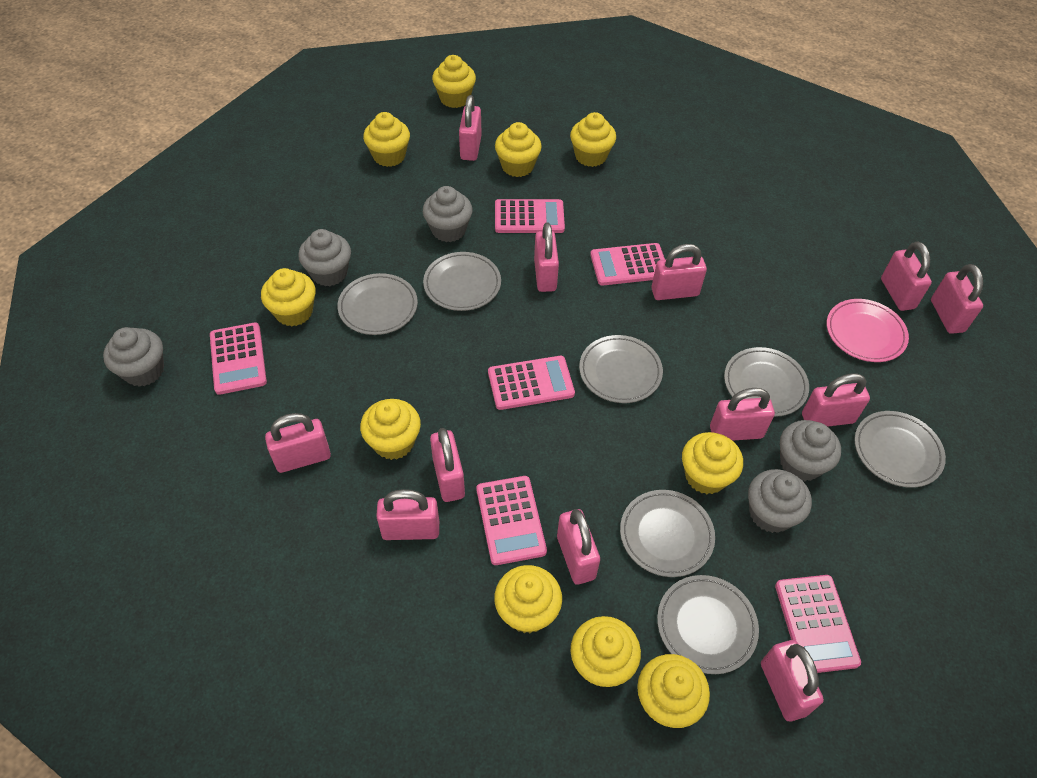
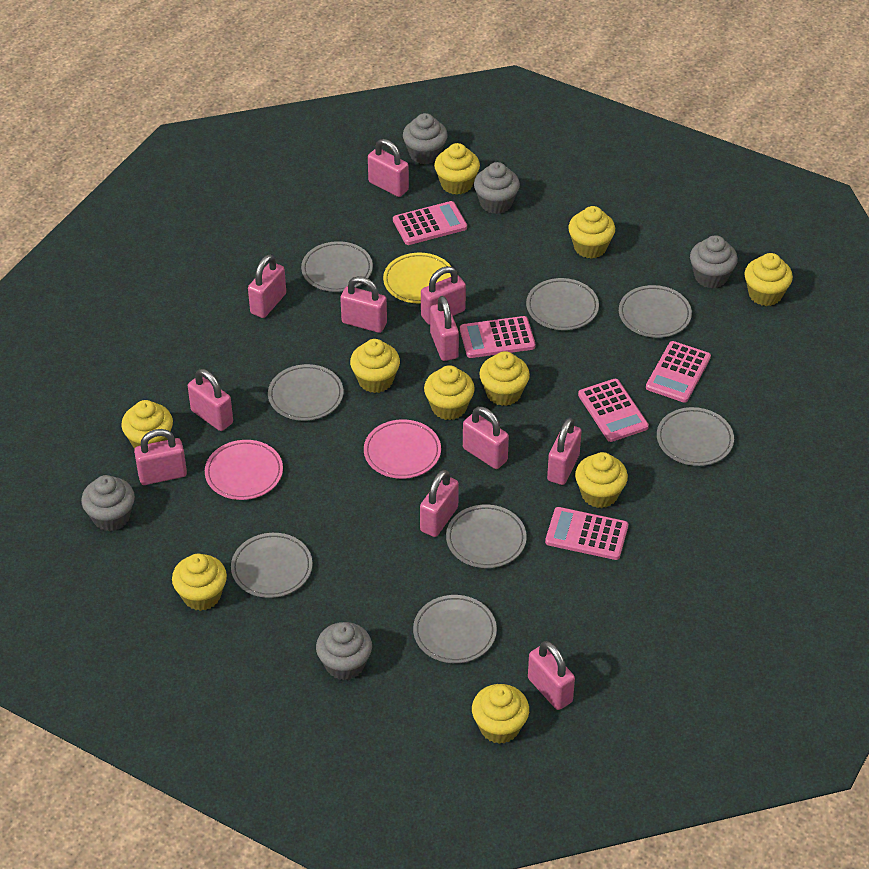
grey plate: 7 -> 8
pink calculator: 6 -> 5
pink padlock: 12 -> 11
pink plate: 1 -> 2
yellow plate: 0 -> 1

